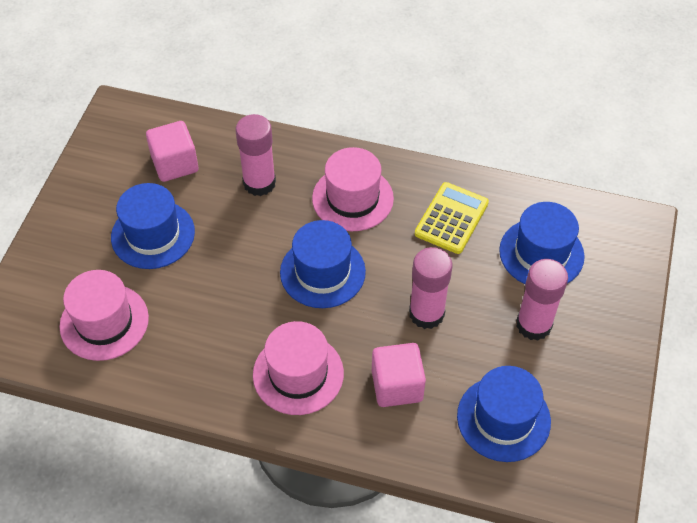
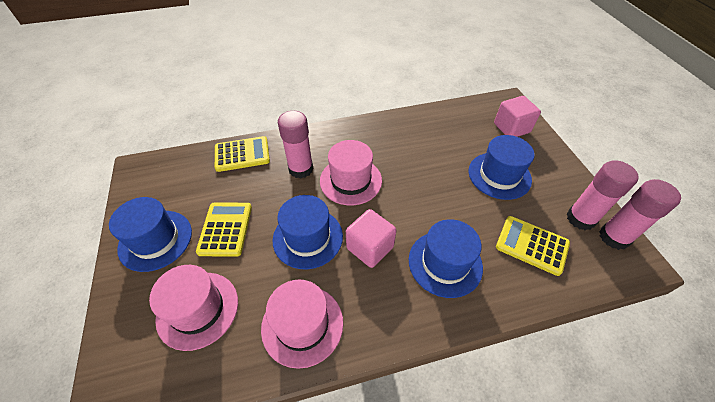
yellow calculator: 1 -> 3

